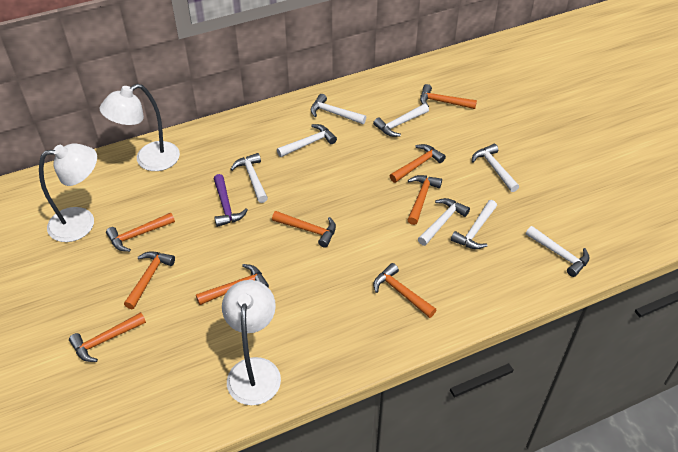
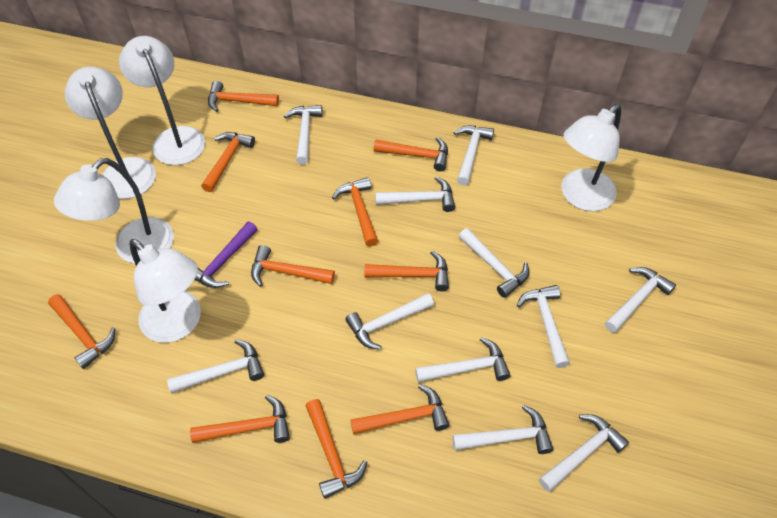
orange hammer: 9 -> 10
white hammer: 8 -> 11
white lamp: 3 -> 5

